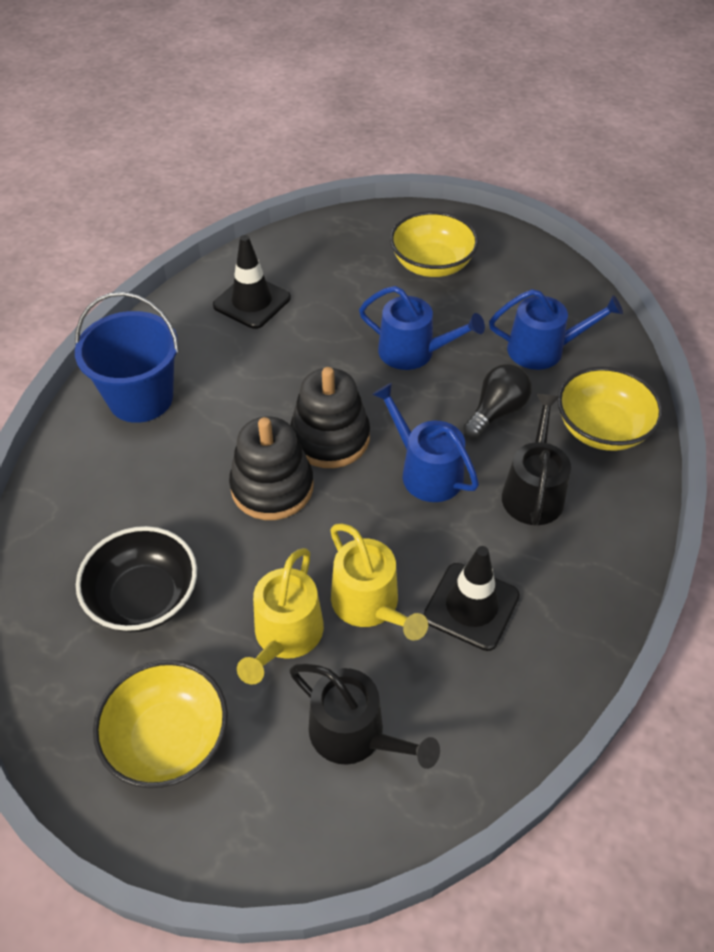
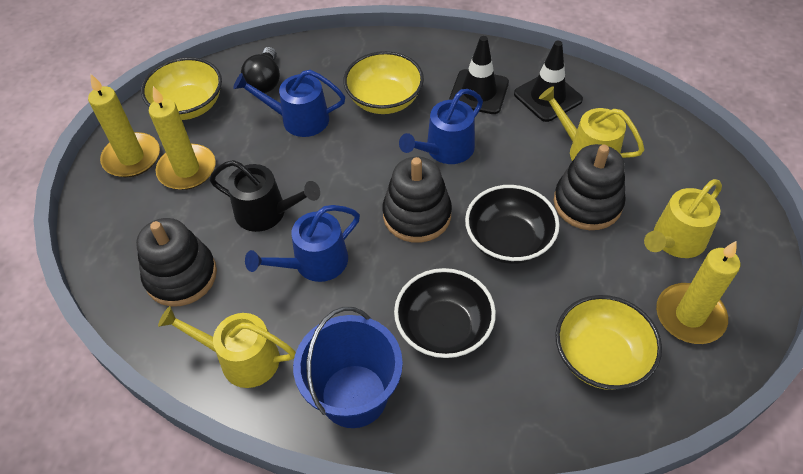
black bowl: 1 -> 2
black stacking toy: 2 -> 3
black watering can: 2 -> 1
yellow candle: 0 -> 3
yellow watering can: 2 -> 3

